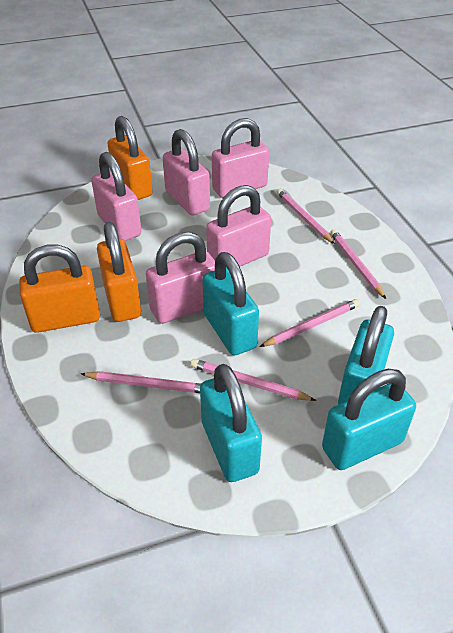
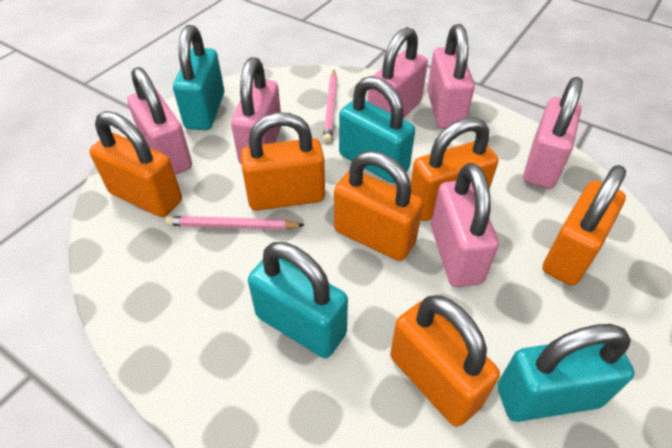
orange padlock: 3 -> 6
pink padlock: 5 -> 6
pink pencil: 5 -> 2

